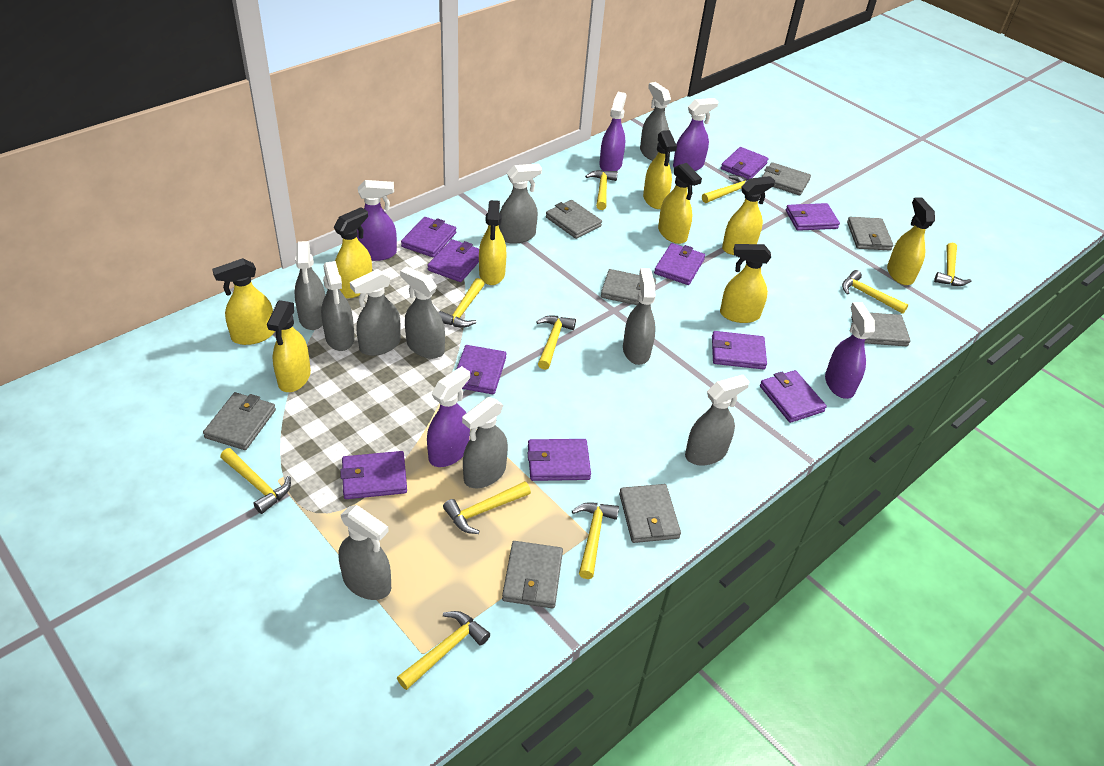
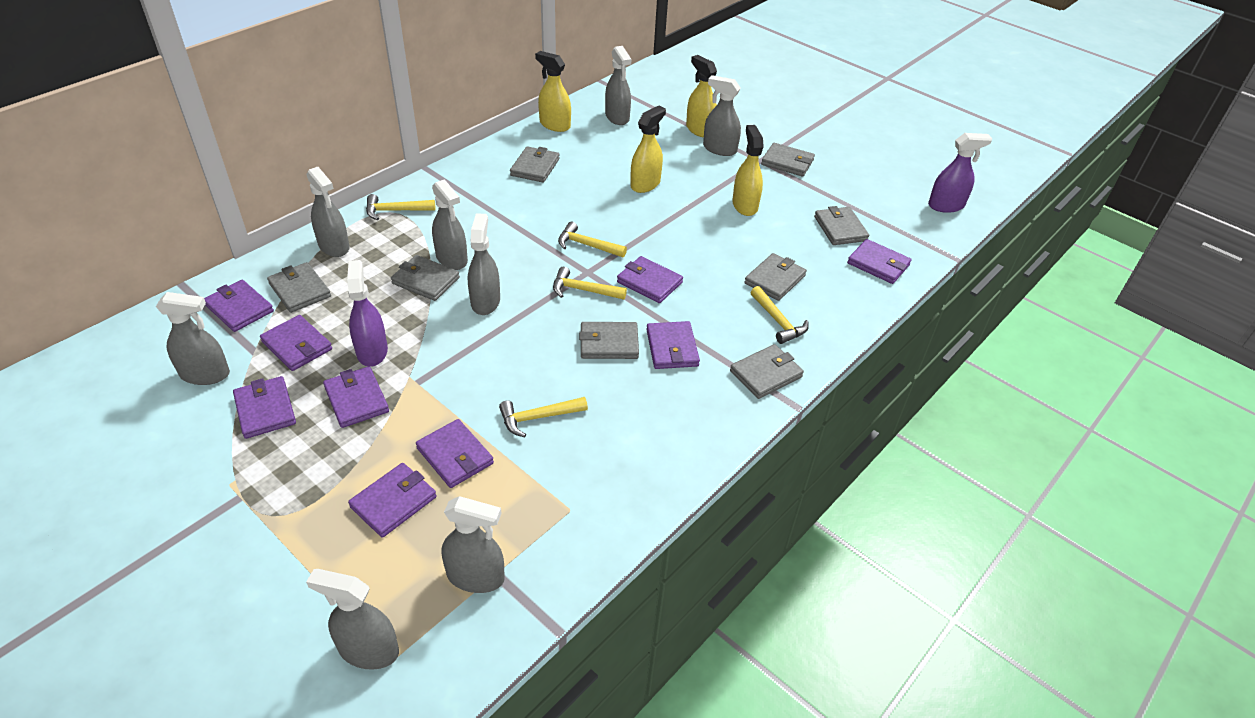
grey spray bottle: 10 -> 8
purple spray bottle: 5 -> 2
purple wallet: 10 -> 9
yellow hammer: 10 -> 5
yellow spray bottle: 9 -> 4

